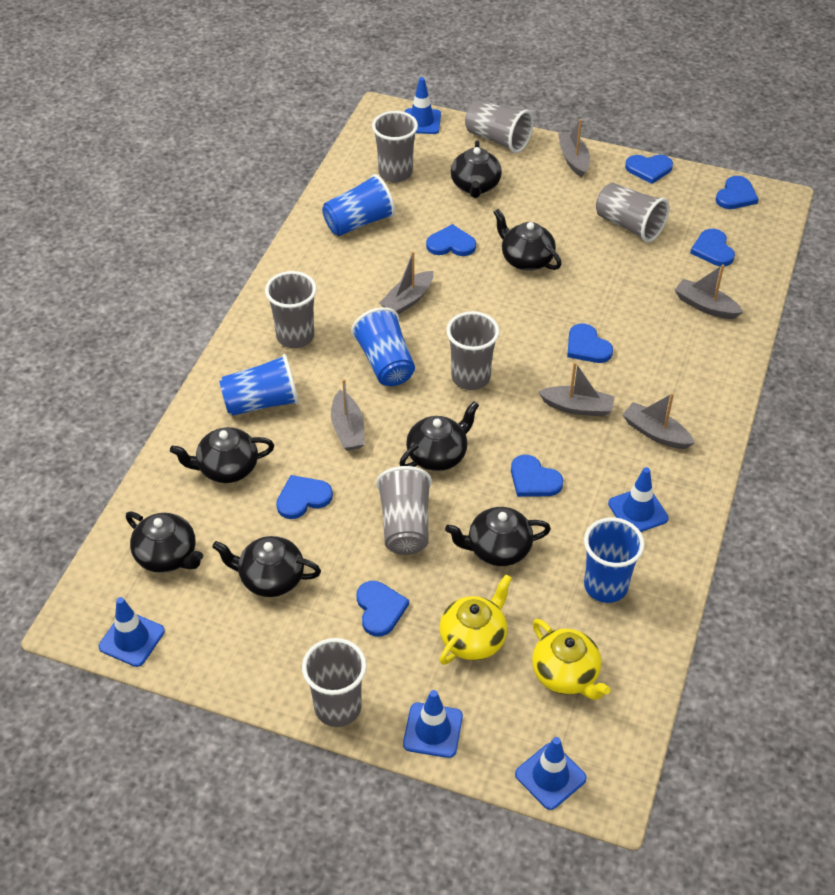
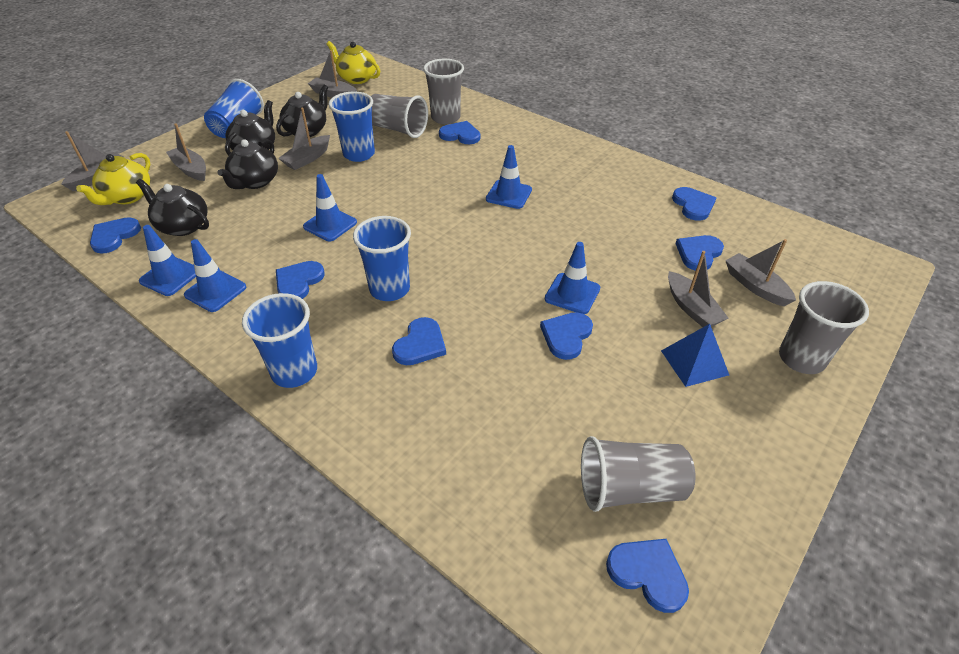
black teapot: 7 -> 4
blue pyramid: 0 -> 1
grey cup: 7 -> 4

